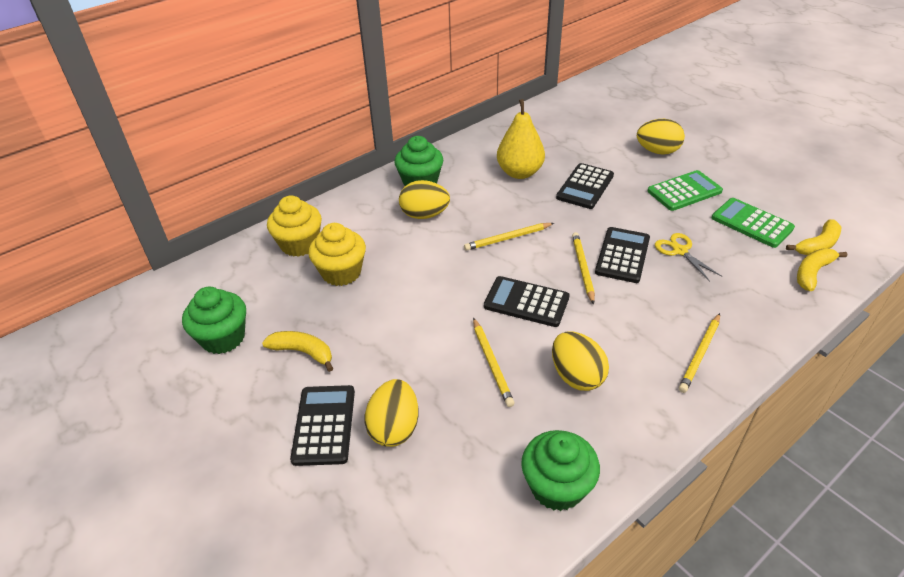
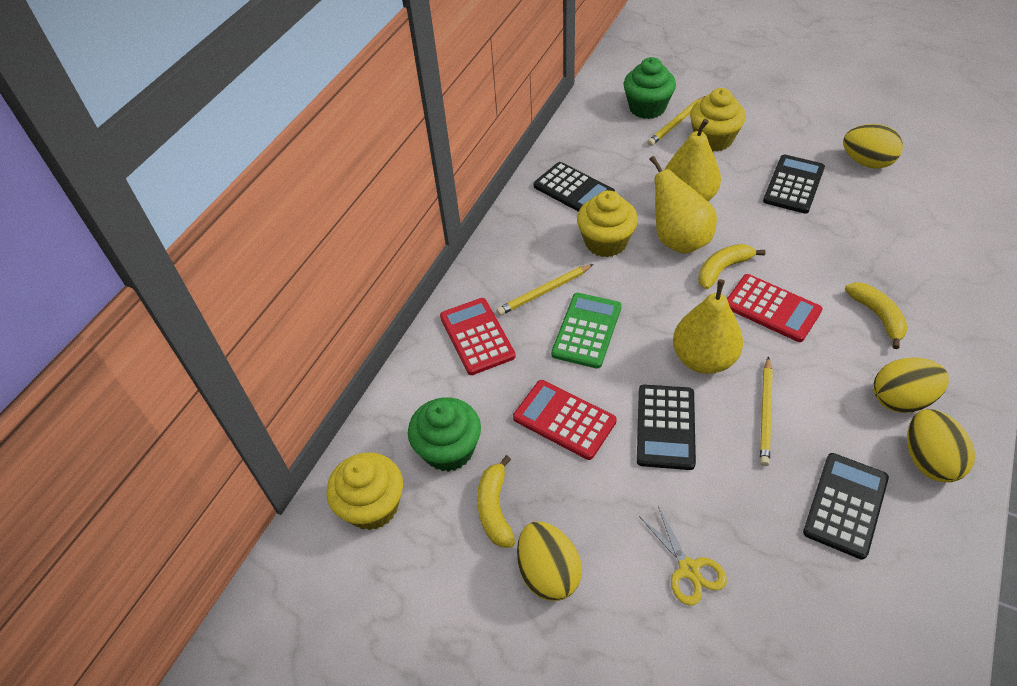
green calculator: 2 -> 1
green cupcake: 3 -> 2
red calculator: 0 -> 3
yellow cupcake: 2 -> 3
yellow pear: 1 -> 3
yellow pencil: 4 -> 3

